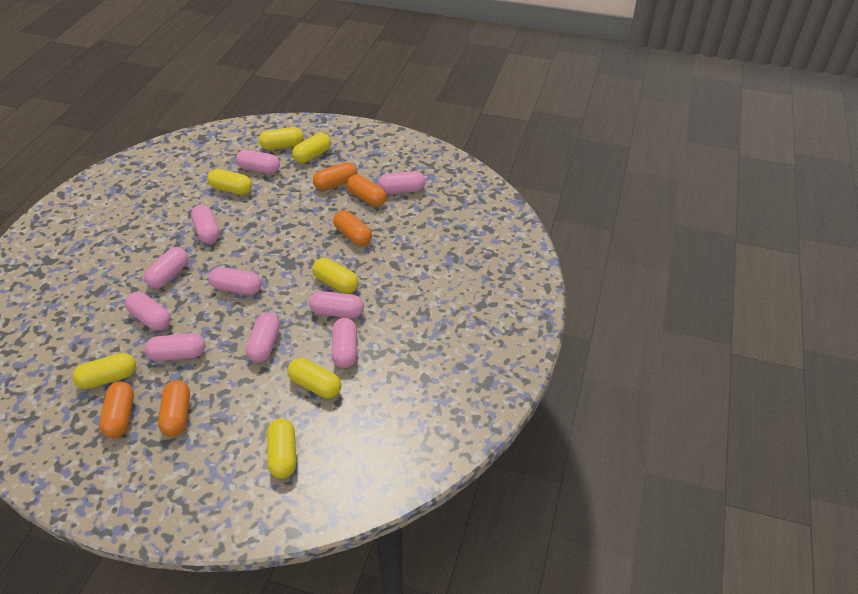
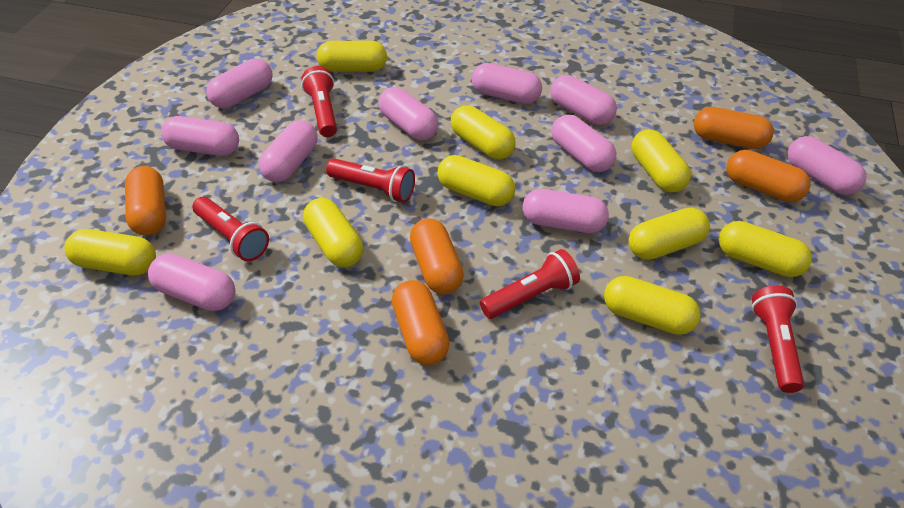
red flashlight: 0 -> 5
yellow capsule: 7 -> 9

